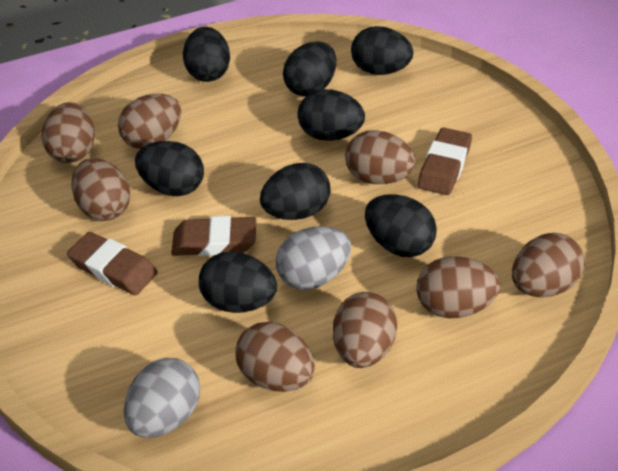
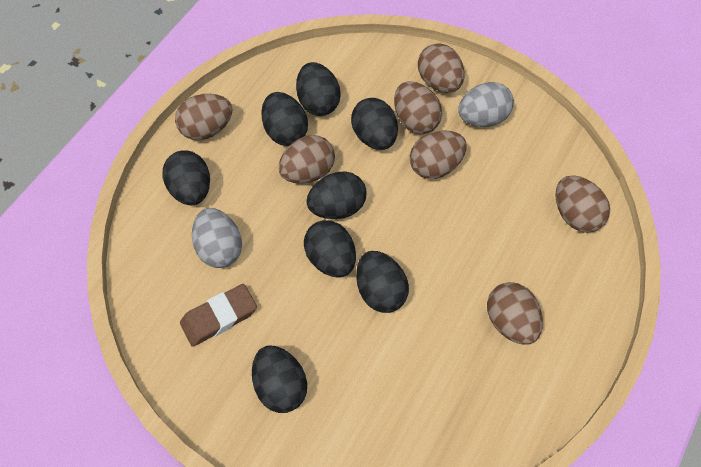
brown egg: 8 -> 7
brown eraser: 3 -> 1

